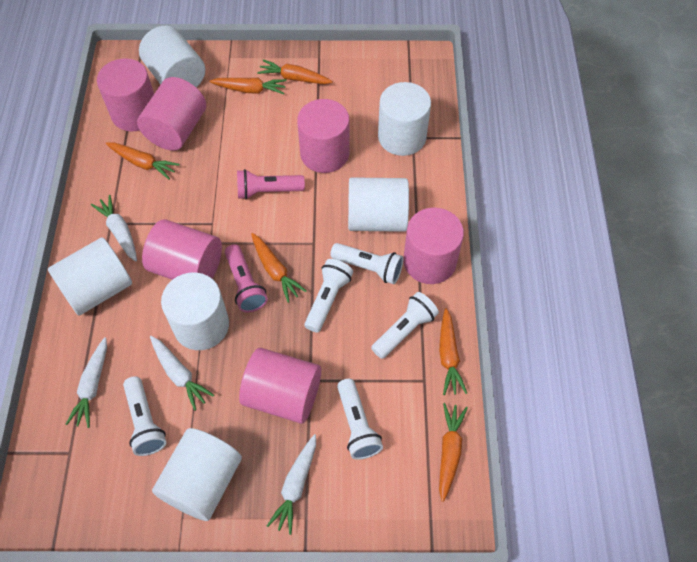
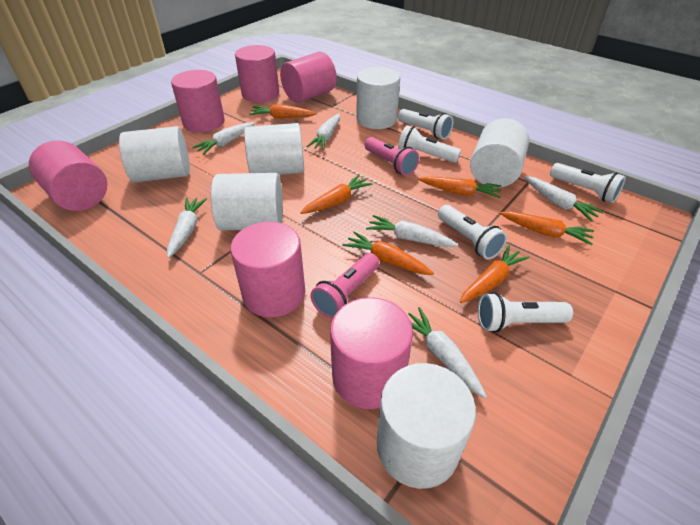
white carrot: 4 -> 6

